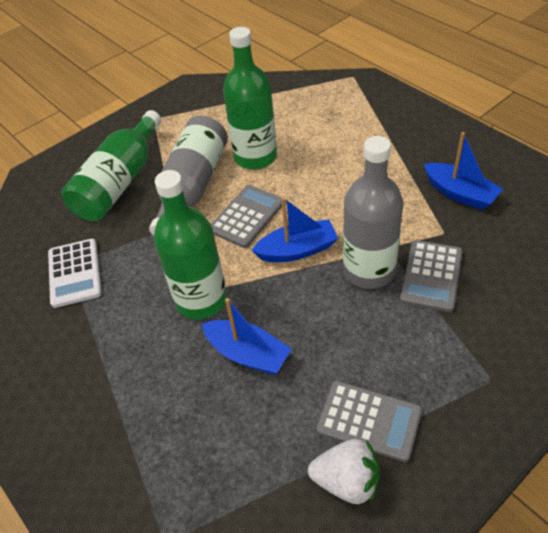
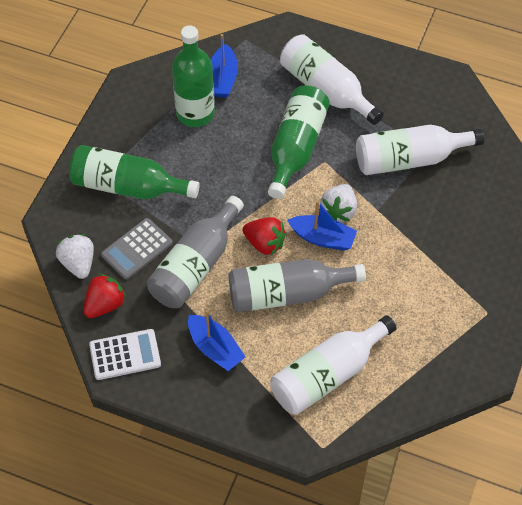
grey calculator: 3 -> 1
red strawberry: 0 -> 2
white bottle: 0 -> 3
white strawberry: 1 -> 2

